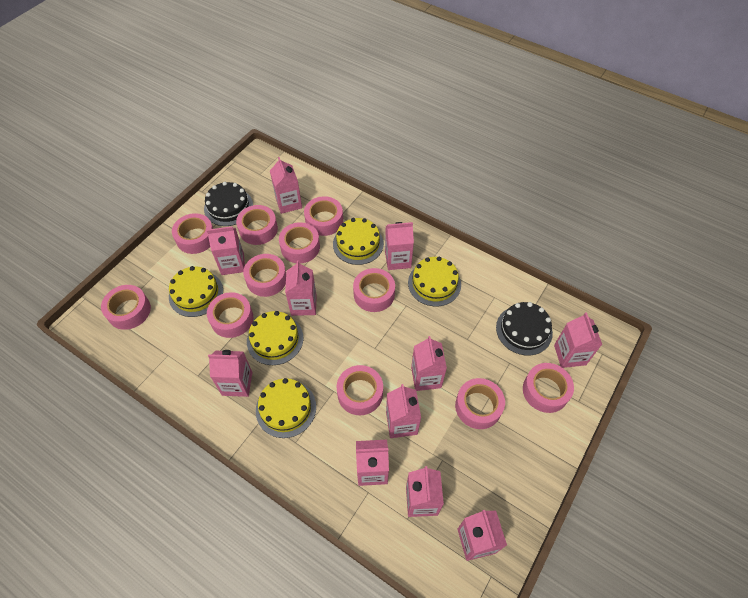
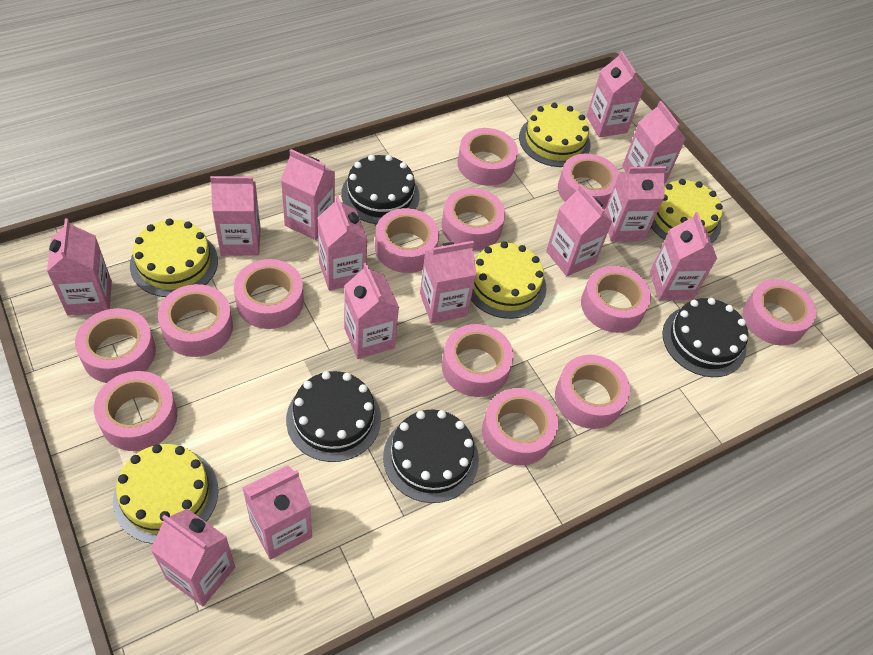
black cake: 2 -> 4
pink carton: 11 -> 13
pink tape: 11 -> 13

